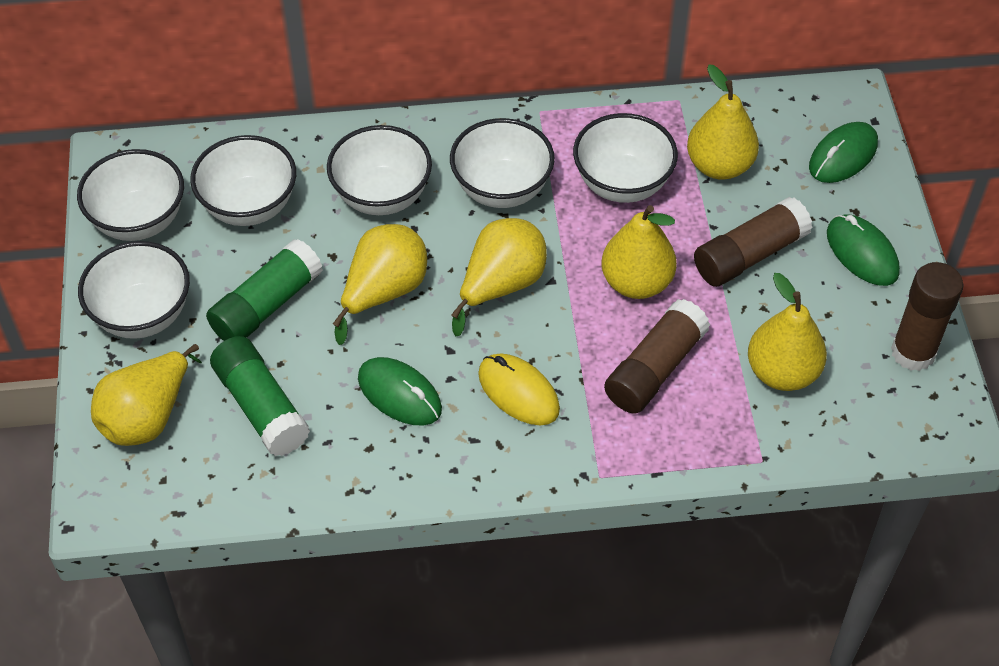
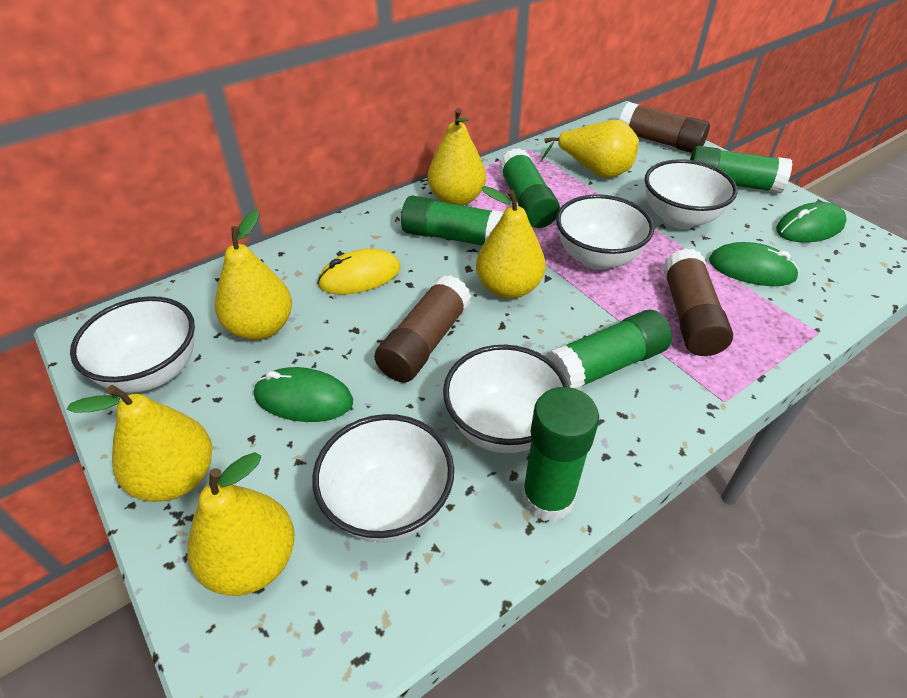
green glue stick: 2 -> 5
white bowl: 6 -> 5

